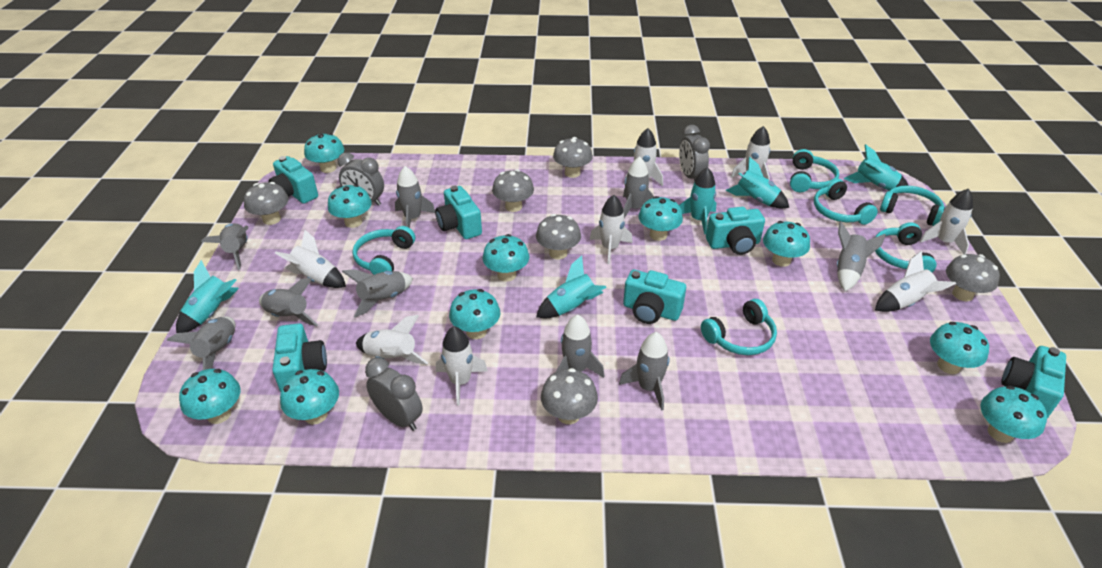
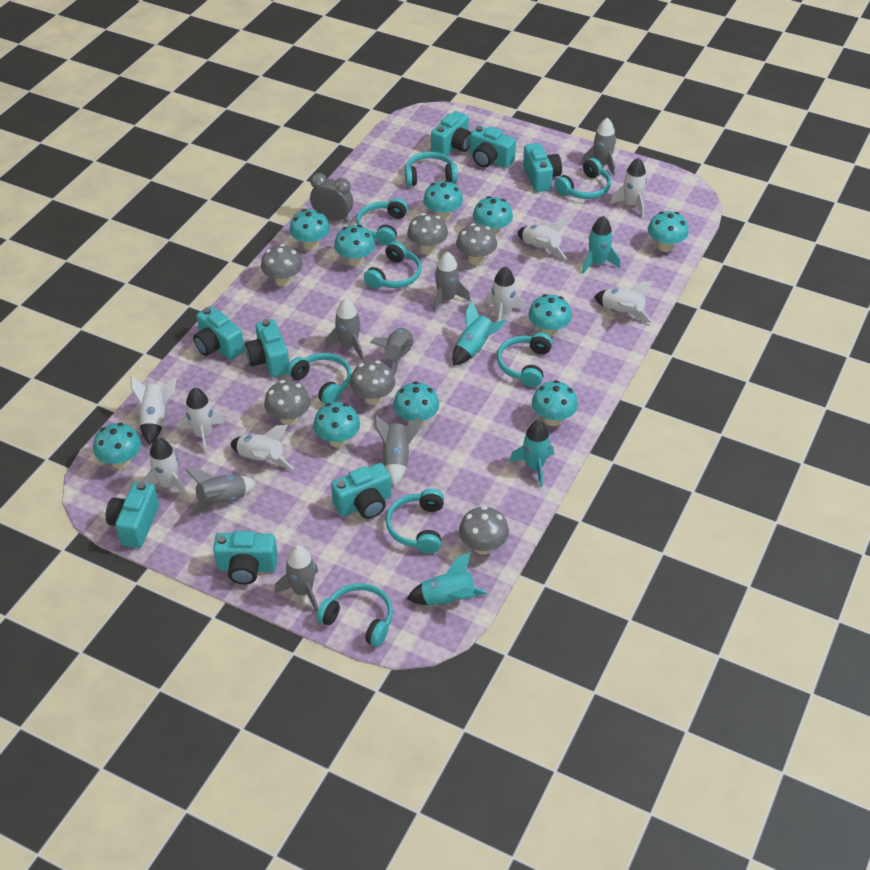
grey clock: 3 -> 1
grey rocket: 9 -> 7
turquoise camera: 6 -> 8
turquoise headphones: 6 -> 8
turquoise rocket: 5 -> 4

